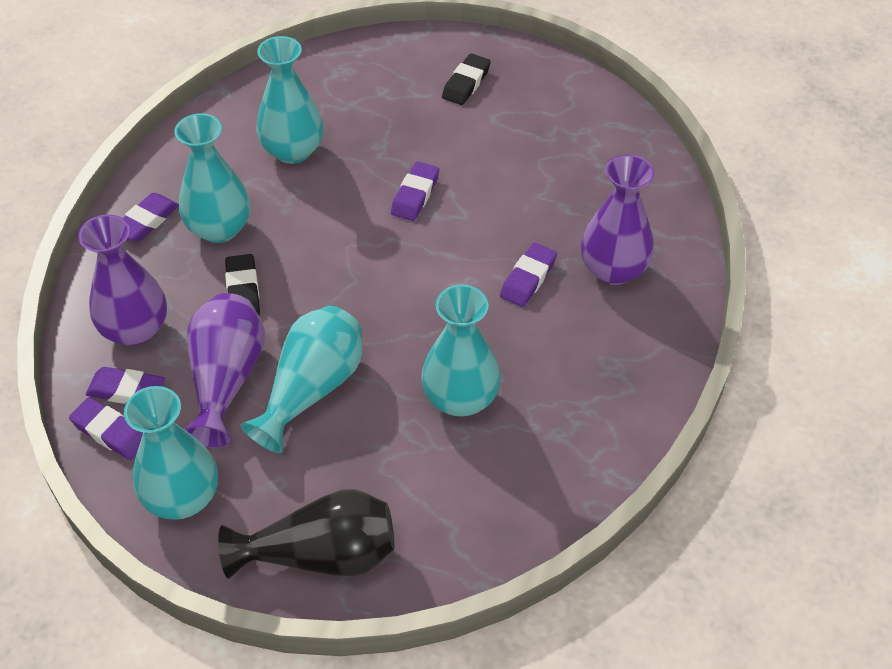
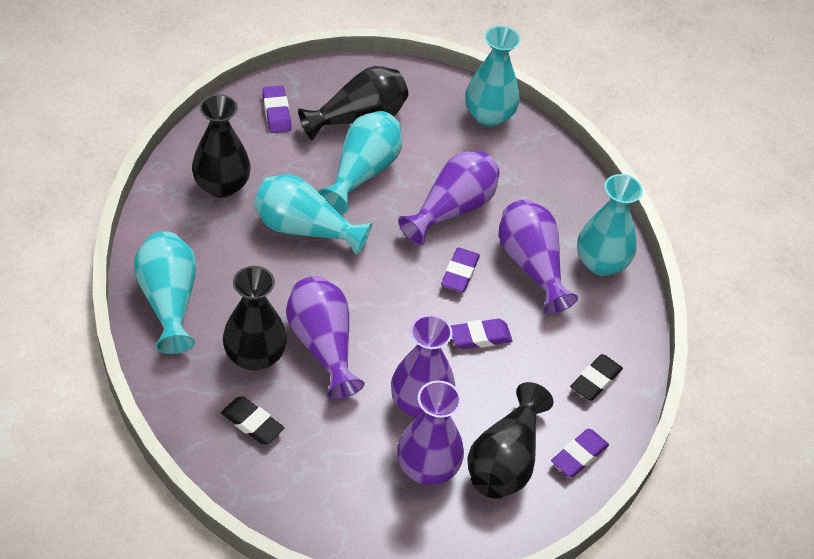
black vase: 1 -> 4
purple eraser: 5 -> 4
purple vase: 3 -> 5

